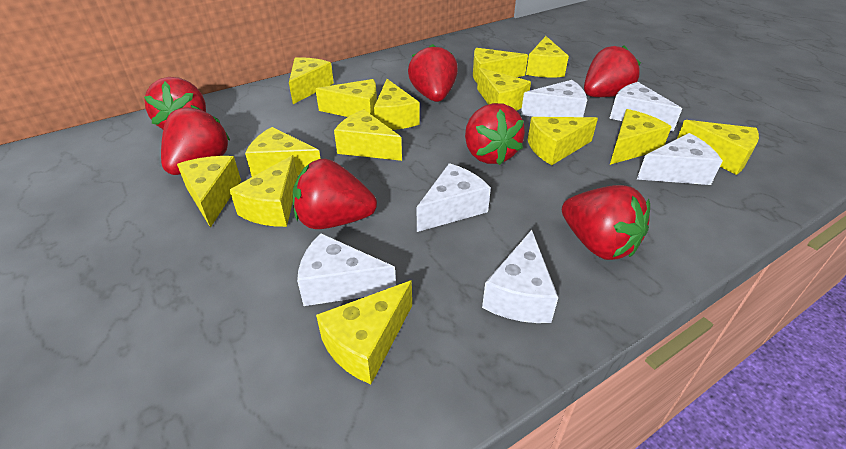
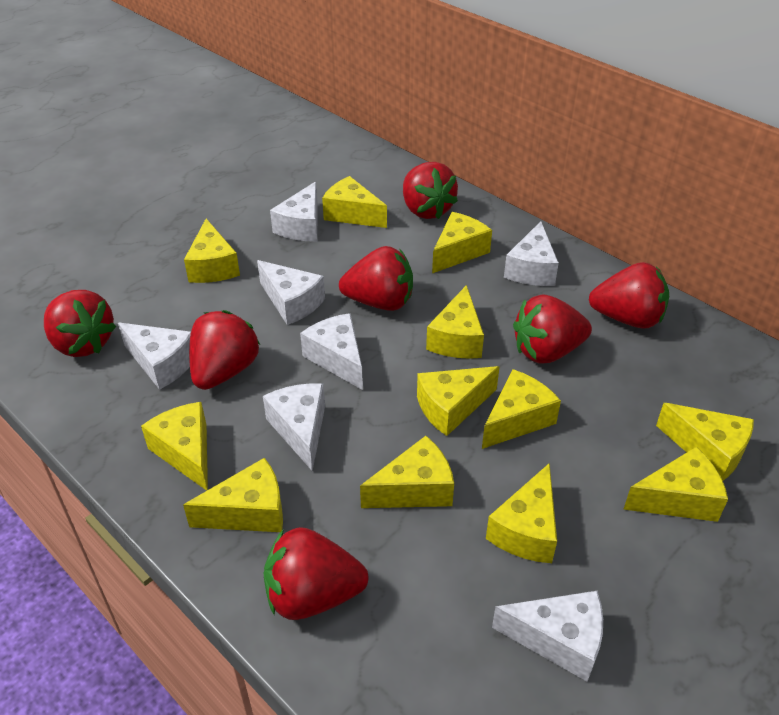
white cheese: 6 -> 7
yellow cheese: 14 -> 12

